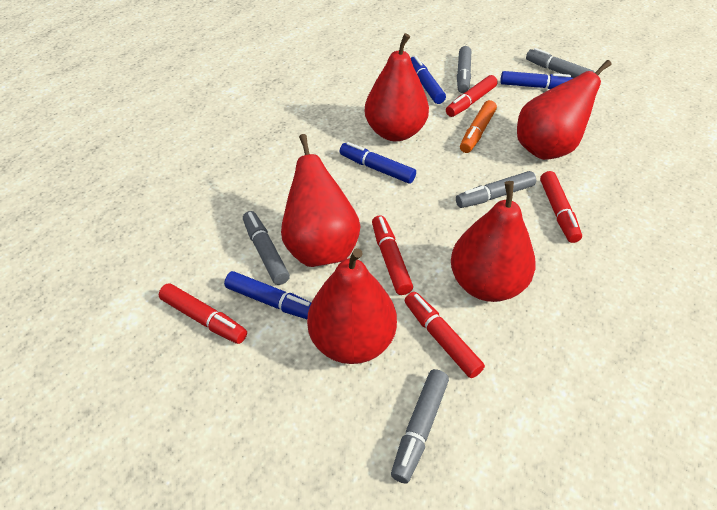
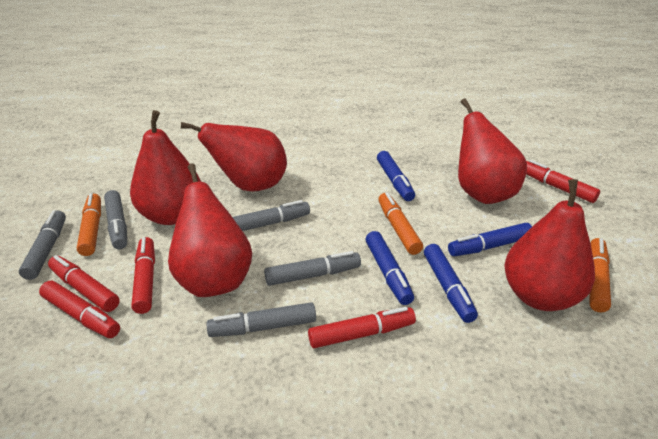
orange marker: 1 -> 3

